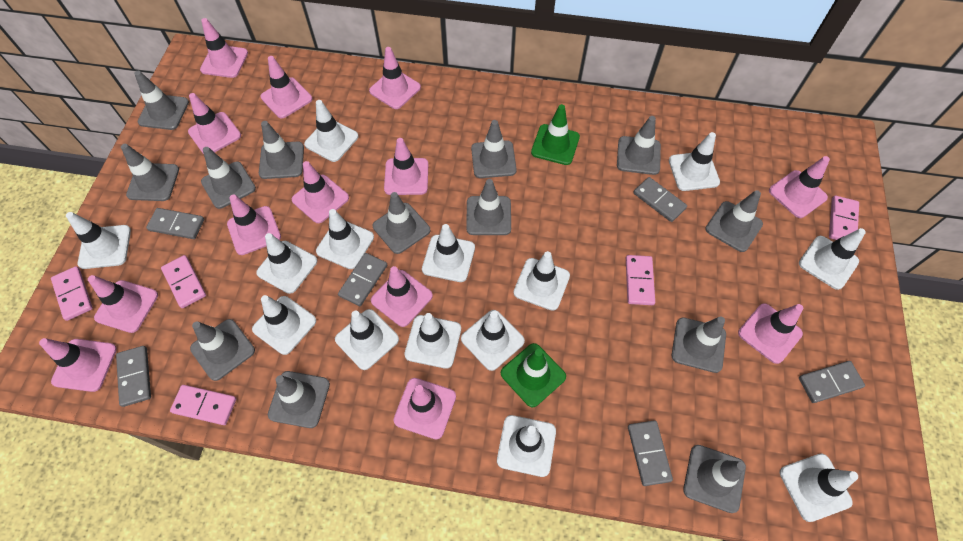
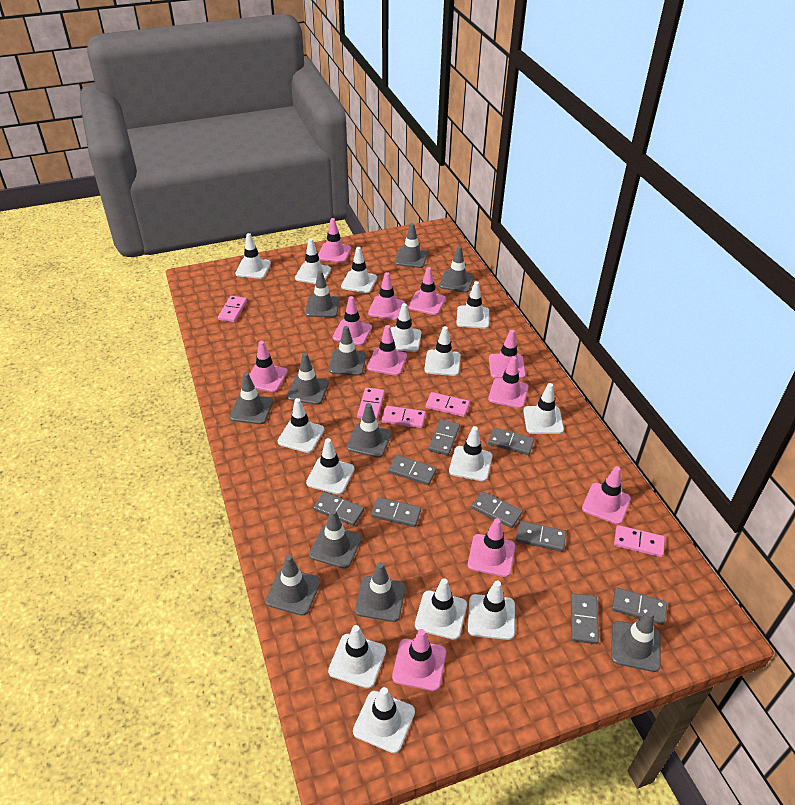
green traffic cone: 2 -> 0
grey domino: 6 -> 9
grey traffic cone: 13 -> 11
pink traffic cone: 13 -> 11

